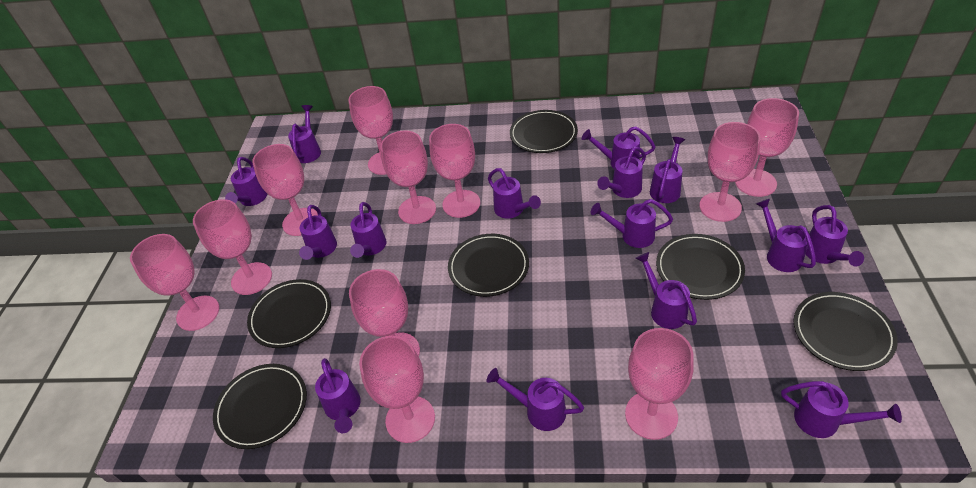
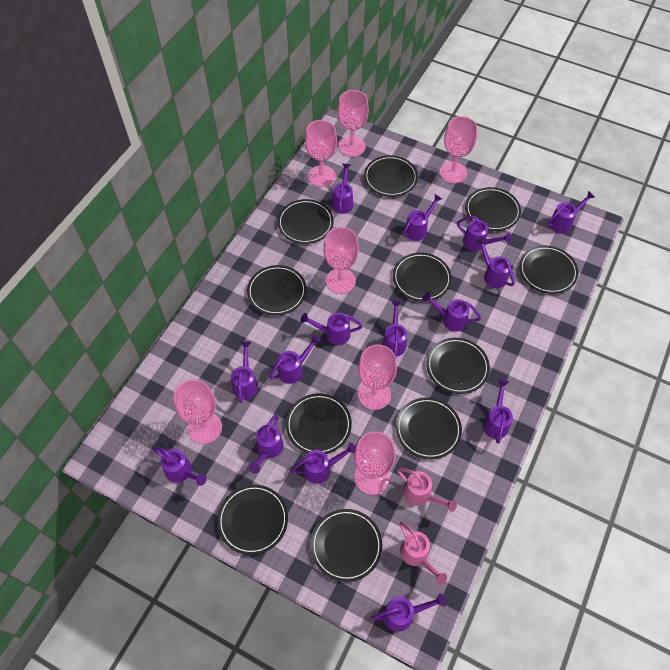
black plate: 6 -> 11
pink goblet: 11 -> 7
pink watering can: 0 -> 2

